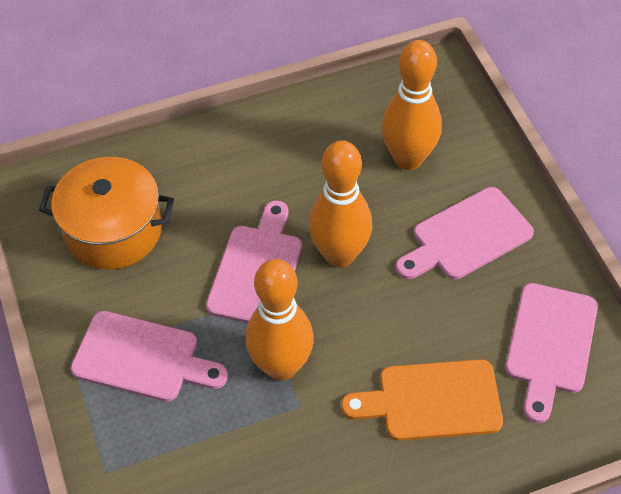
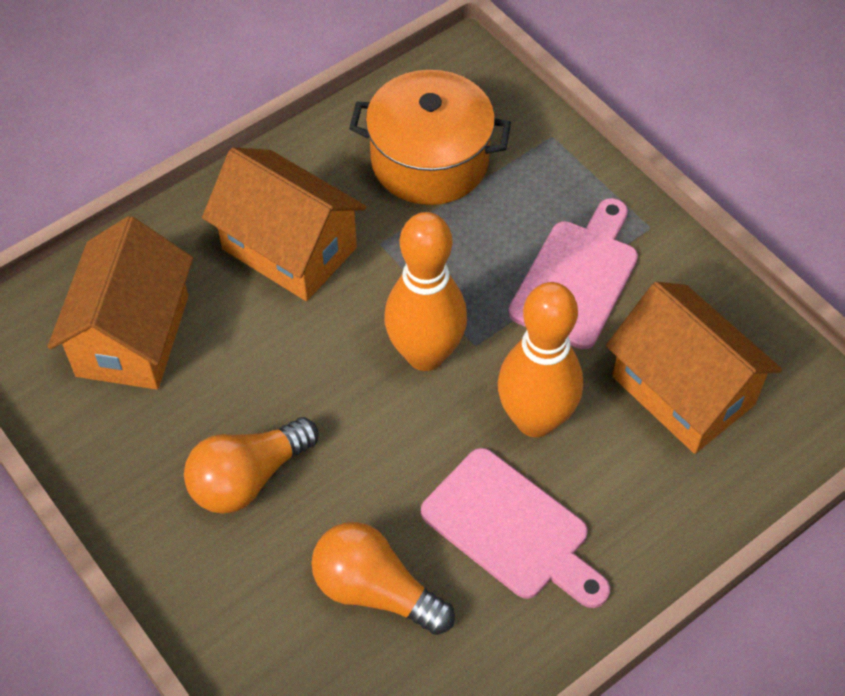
orange bowling pin: 3 -> 2
orange cutting board: 1 -> 0
orange house: 0 -> 3
orange light bulb: 0 -> 2
pink cutting board: 4 -> 2

